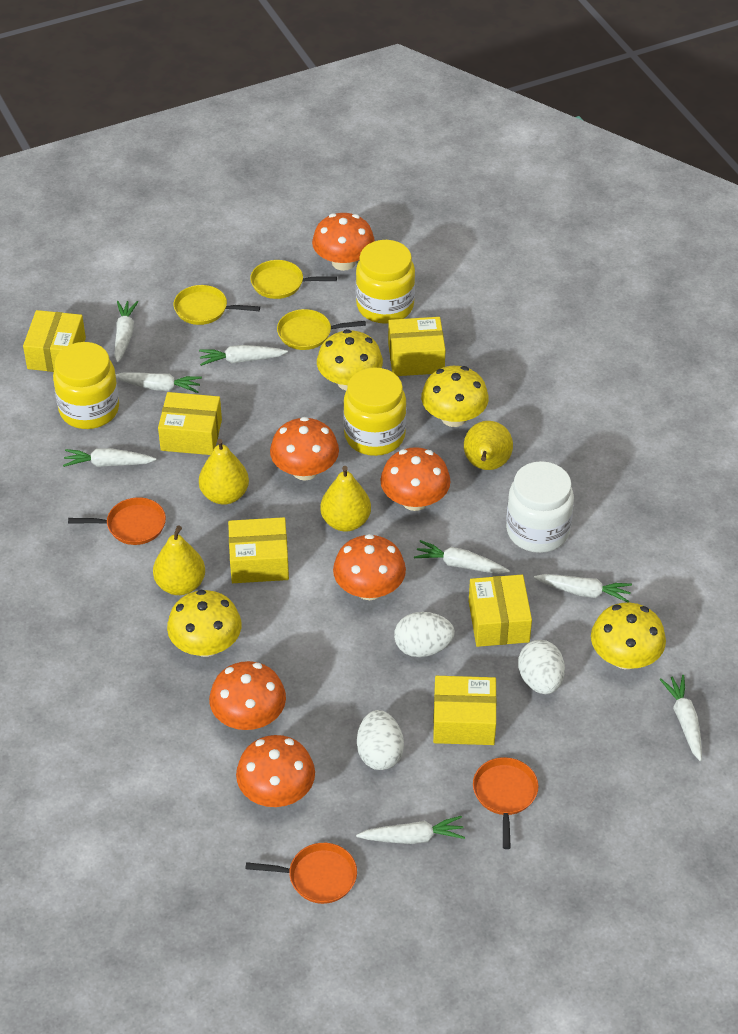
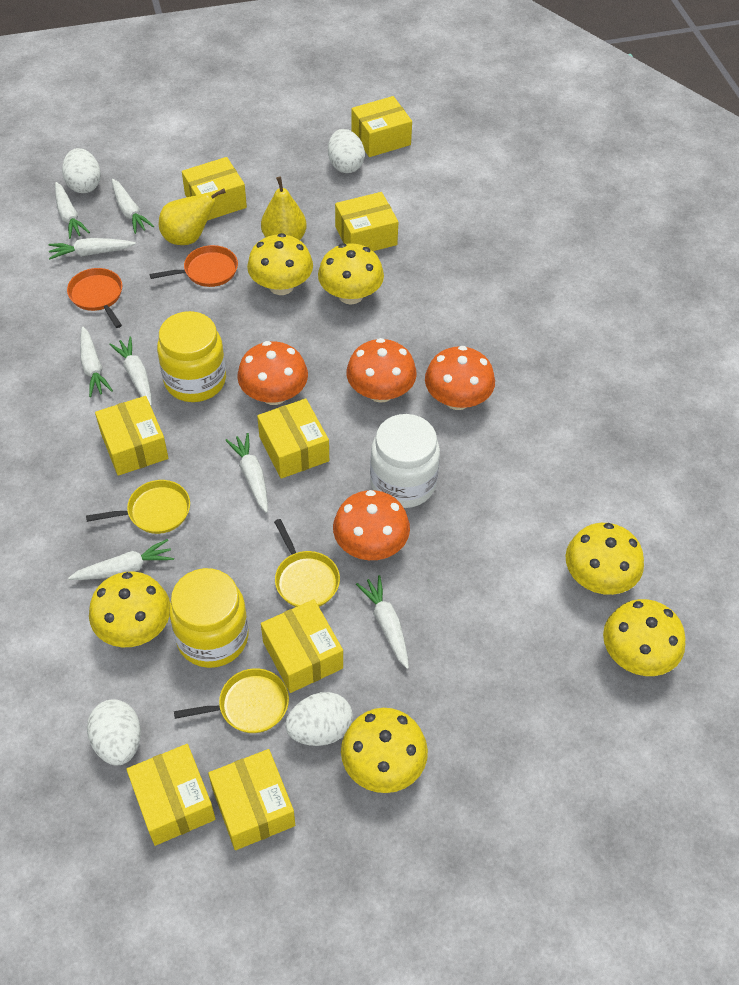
orange mushroom: 6 -> 4
orange pan: 3 -> 2
white egg: 3 -> 4
yellow box: 6 -> 8
yellow jar: 3 -> 2
yellow mushroom: 4 -> 6
yellow pear: 4 -> 2

